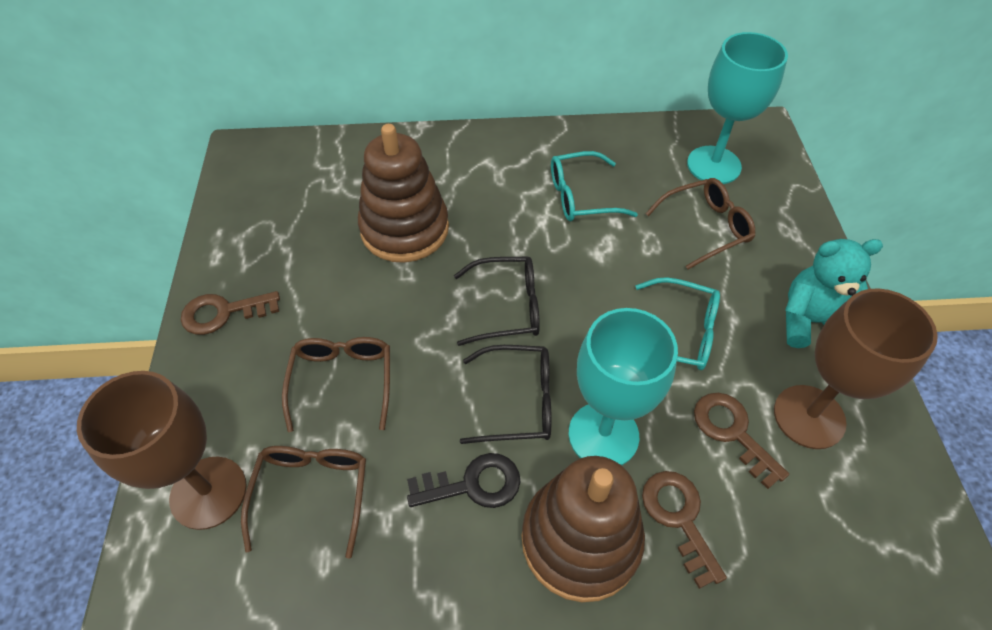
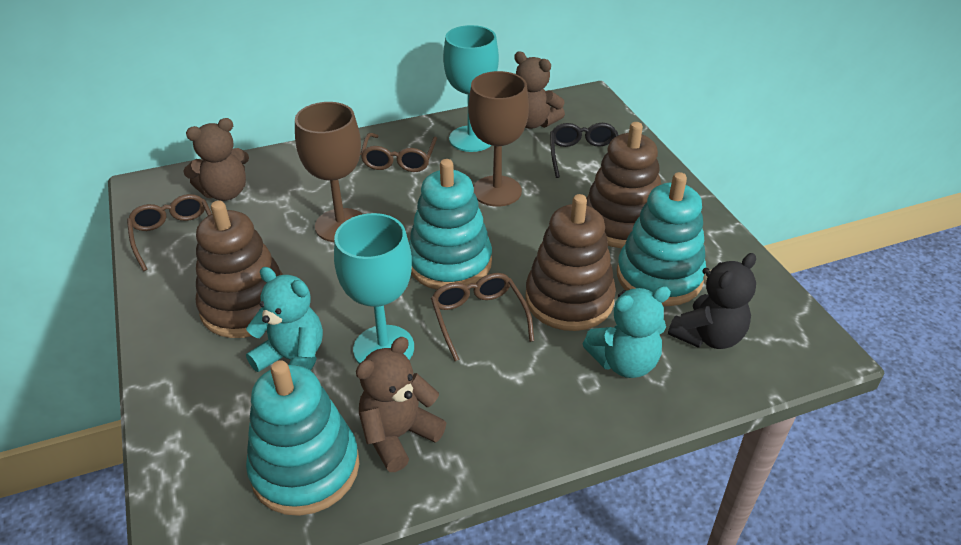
black glasses: 2 -> 1
black key: 1 -> 0
black teddy bear: 0 -> 1
brown key: 3 -> 0
brown stacking toy: 2 -> 3
brown teddy bear: 0 -> 3
turquoise glasses: 2 -> 0
turquoise stacking toy: 0 -> 3
turquoise teddy bear: 1 -> 2

